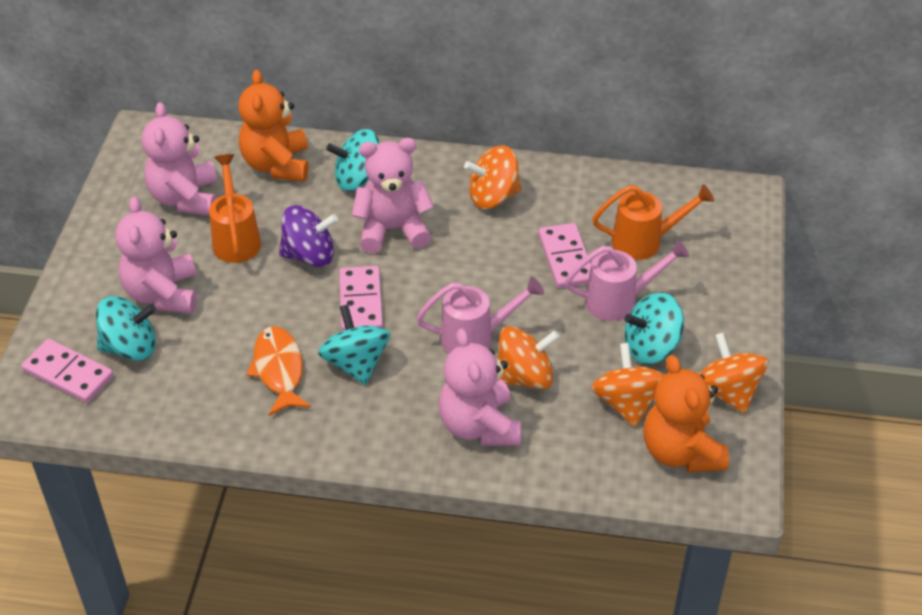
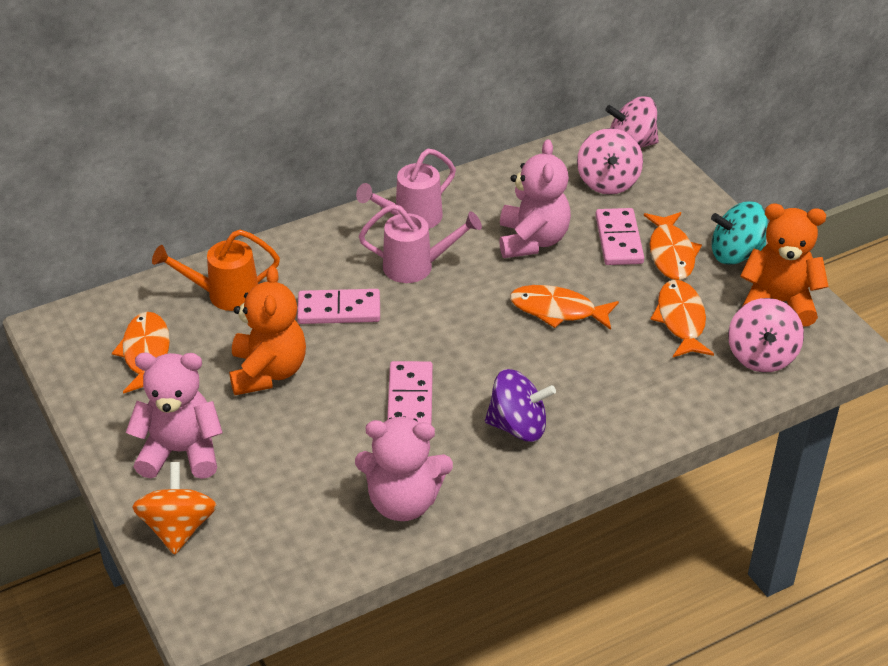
orange fish: 1 -> 4
orange spinning top: 4 -> 1
orange watering can: 2 -> 1
pink spinning top: 0 -> 3
pink teddy bear: 4 -> 3
turquoise spinning top: 4 -> 1

